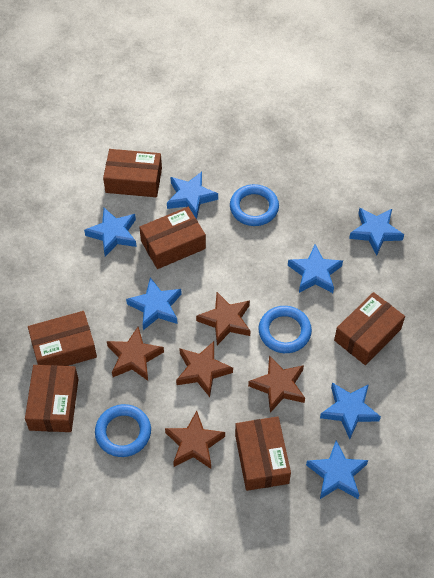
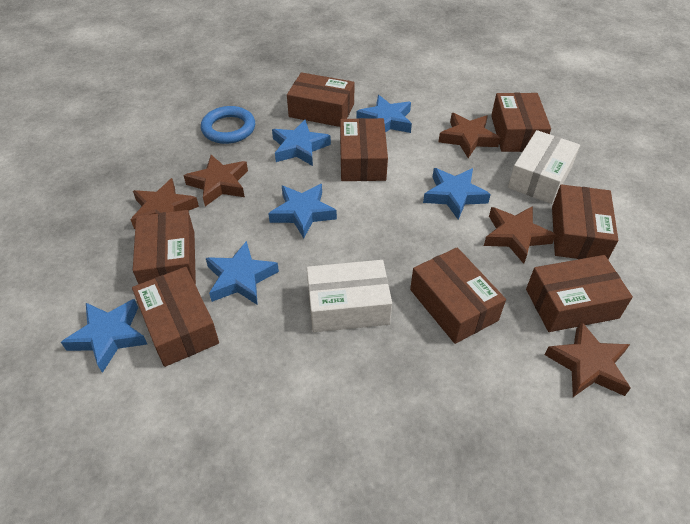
blue ring: 3 -> 1
blue star: 7 -> 6
brown box: 6 -> 8
white box: 0 -> 2

